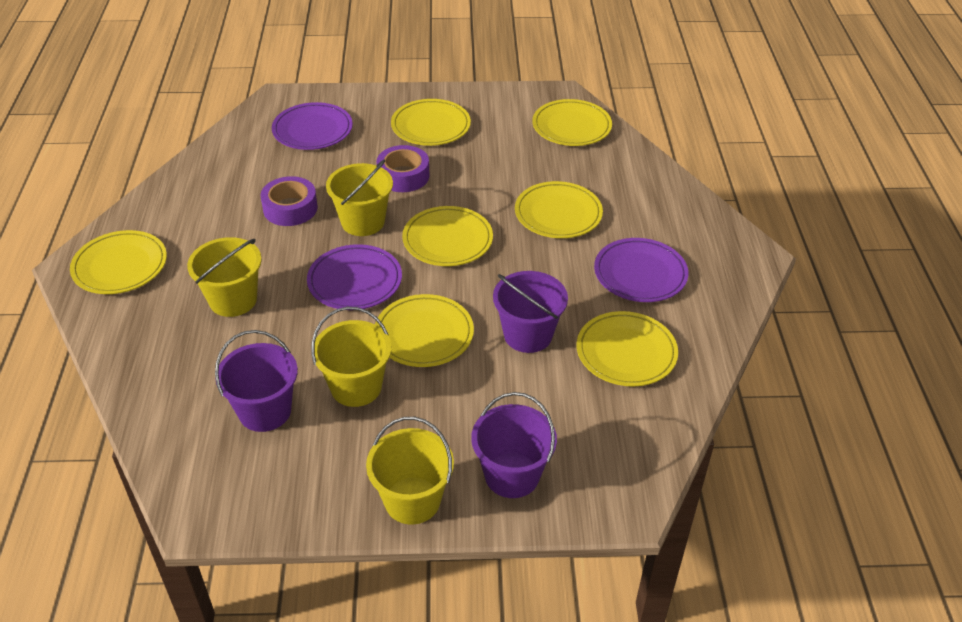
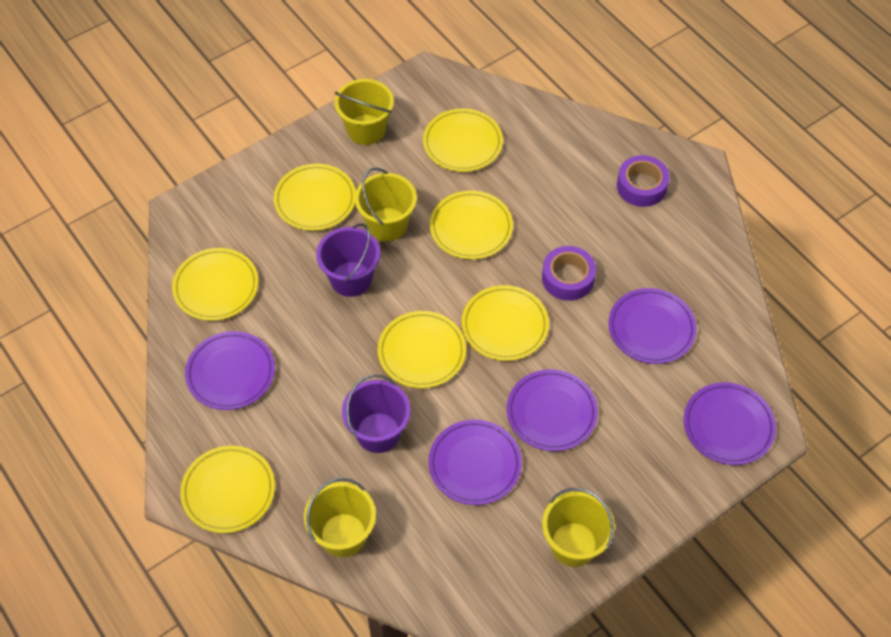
purple bucket: 3 -> 2
purple plate: 3 -> 5

